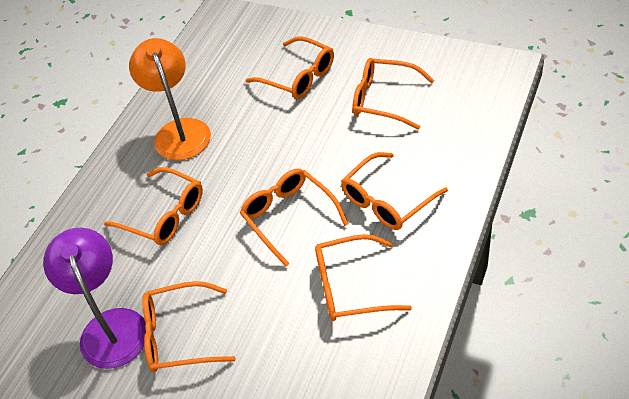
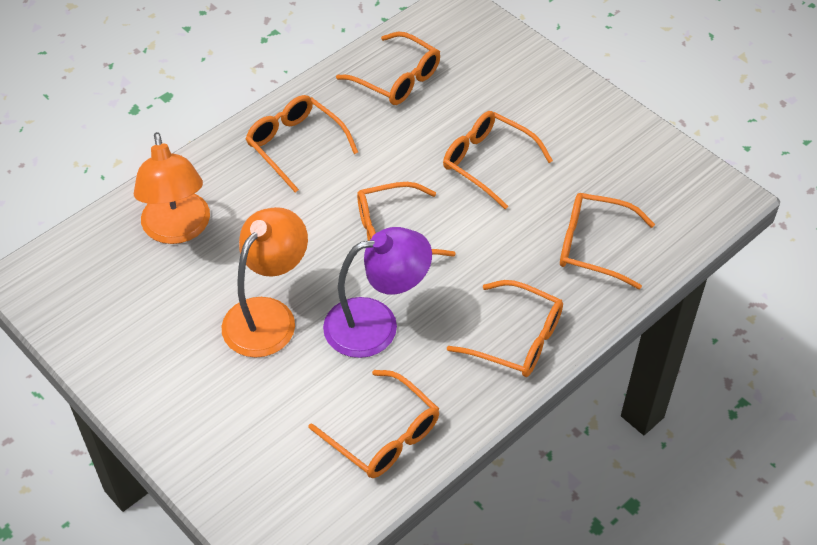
orange lamp: 1 -> 2

